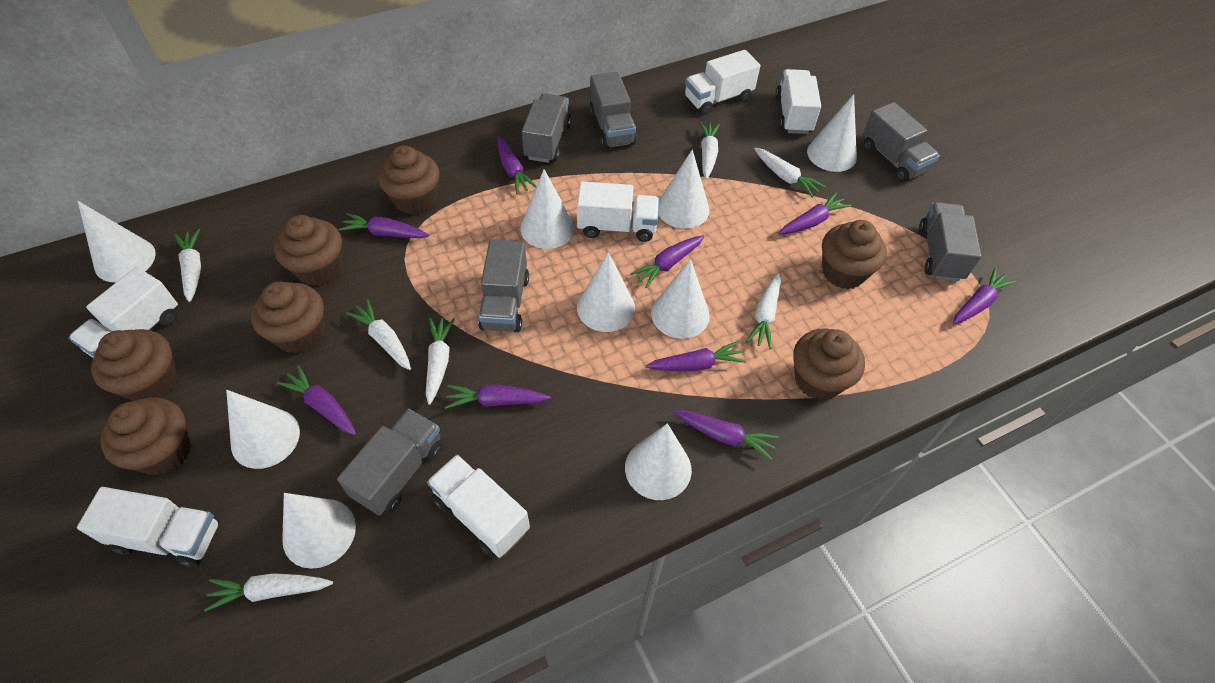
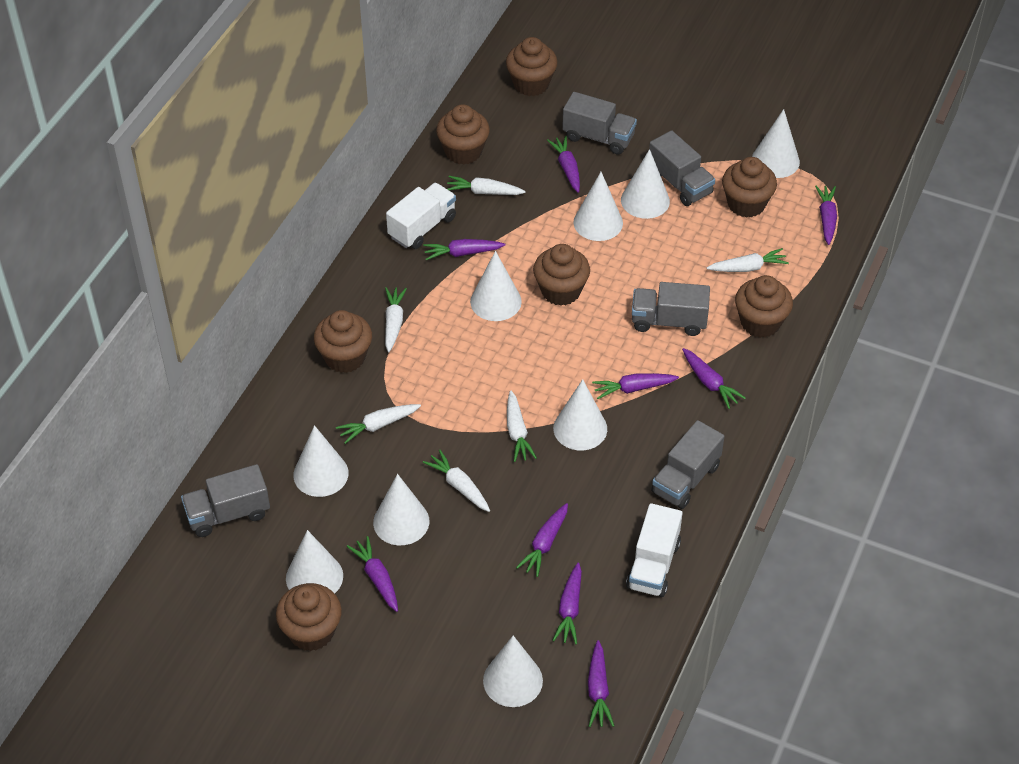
grey truck: 6 -> 5
white carrot: 7 -> 6
white truck: 6 -> 2

